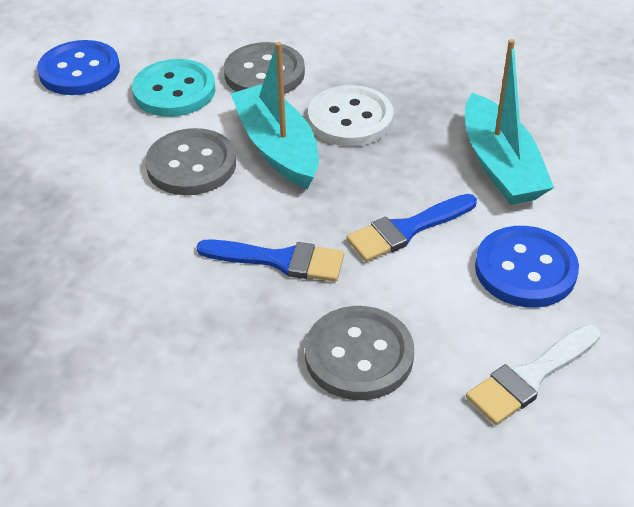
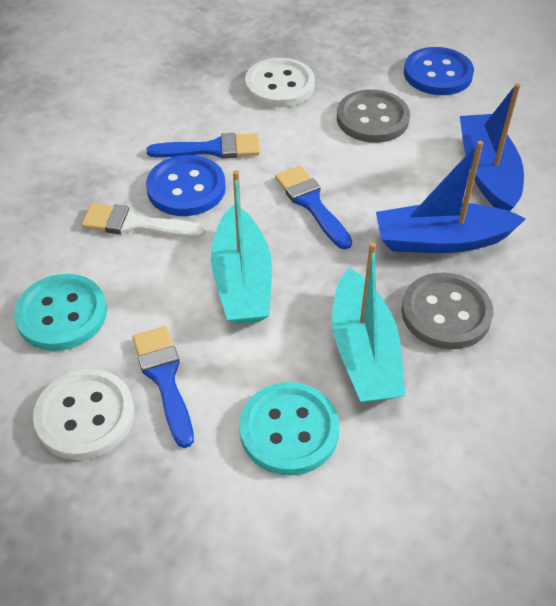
blue boat: 0 -> 2
blue brush: 2 -> 3
grey button: 3 -> 2
turquoise button: 1 -> 2
white button: 1 -> 2

